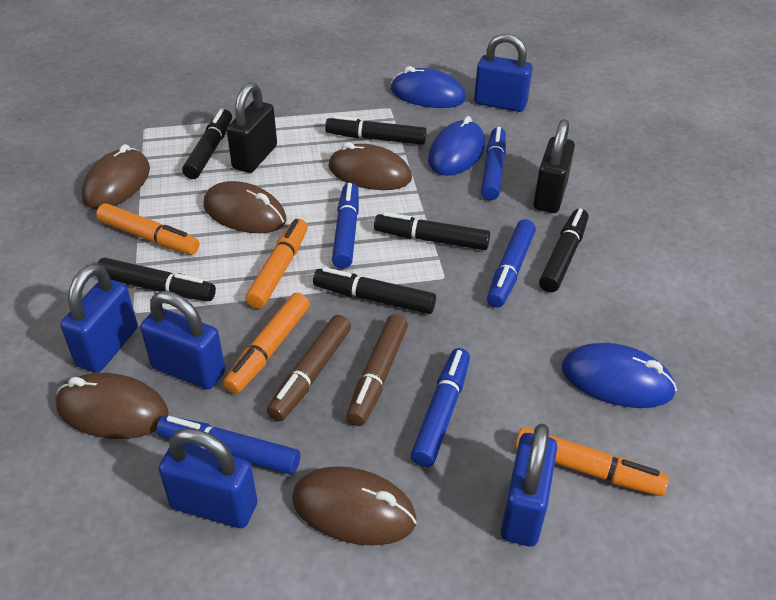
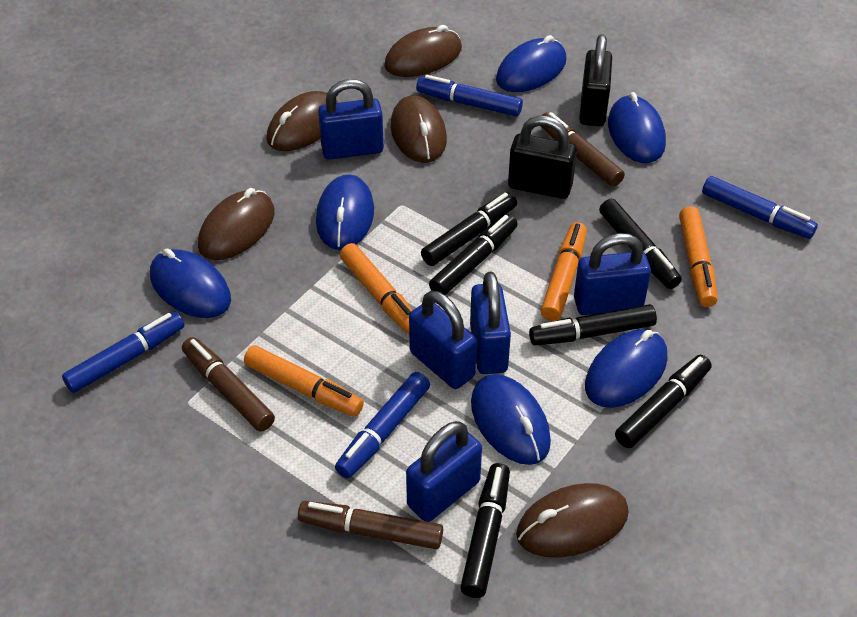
blue marker: 5 -> 4
blue mouse: 3 -> 6
brown marker: 2 -> 3

